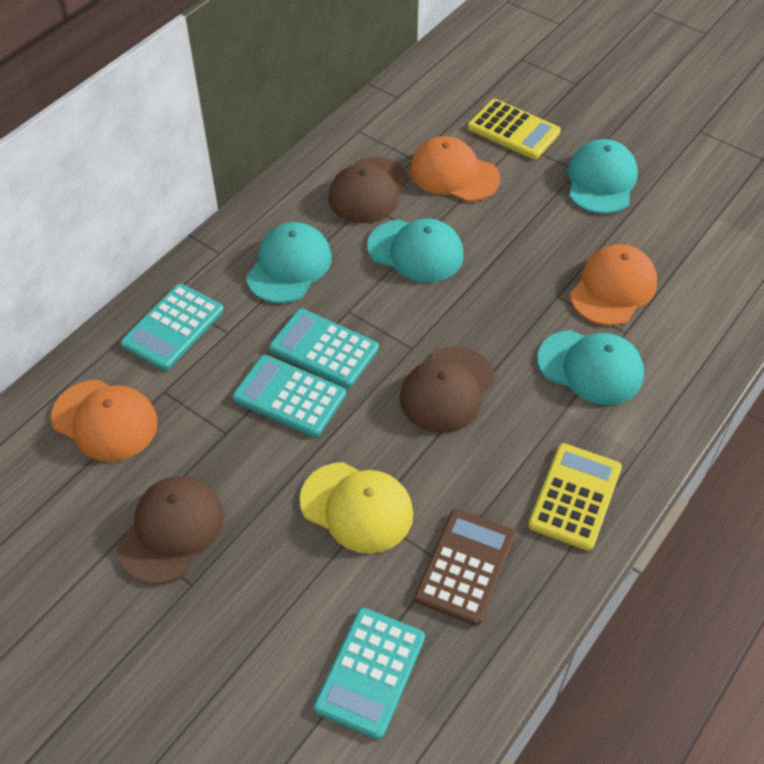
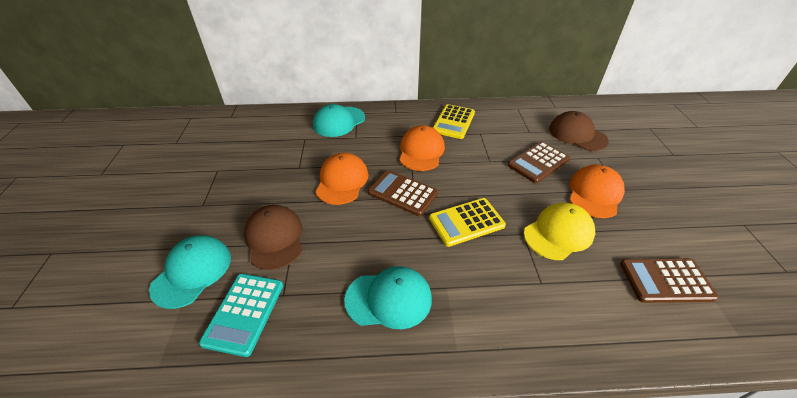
brown calculator: 1 -> 3
brown cap: 3 -> 2
turquoise calculator: 4 -> 1
turquoise cap: 4 -> 3

